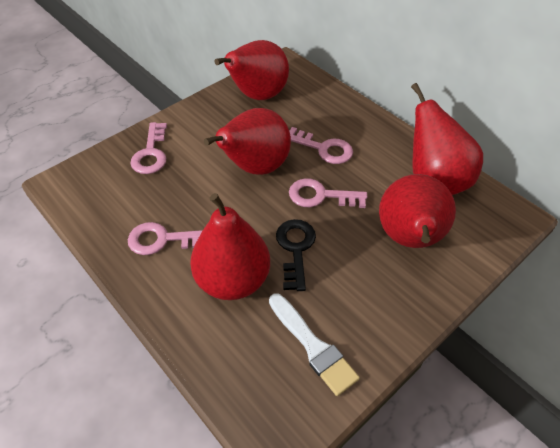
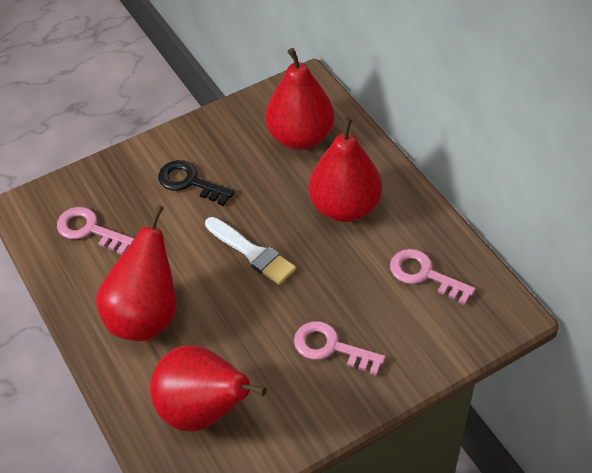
pink key: 4 -> 3
red pear: 5 -> 4

